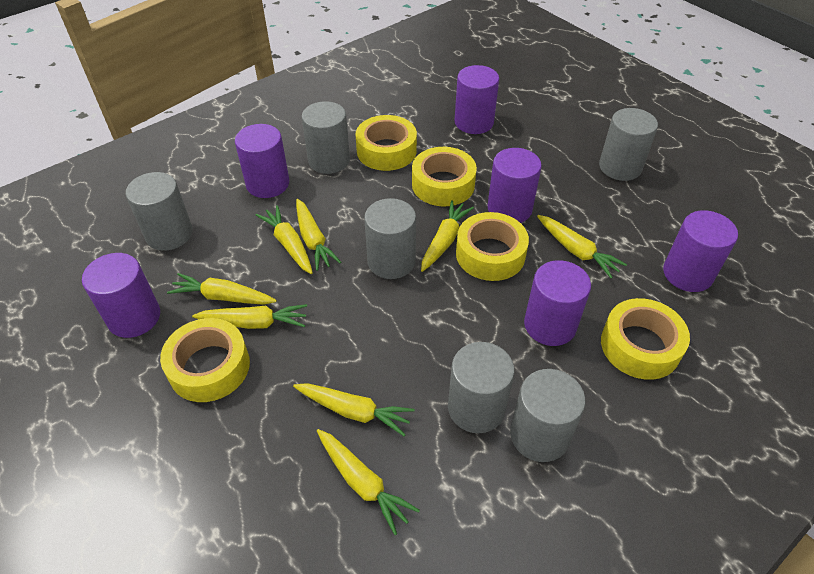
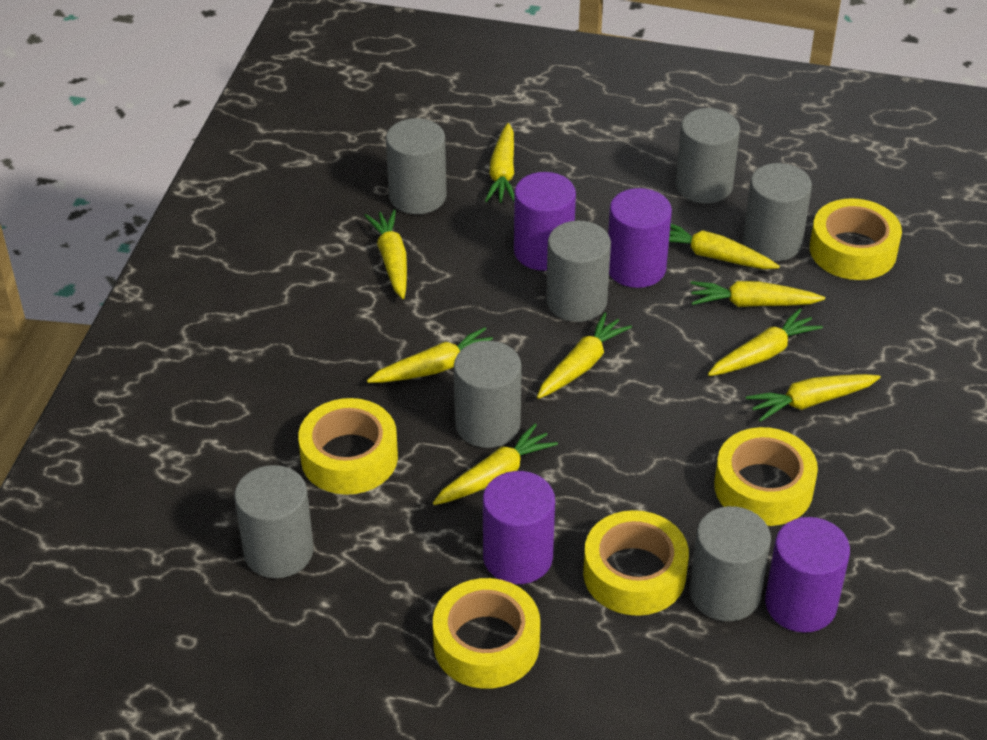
grey cylinder: 6 -> 7
purple cylinder: 6 -> 4
yellow carrot: 8 -> 9

